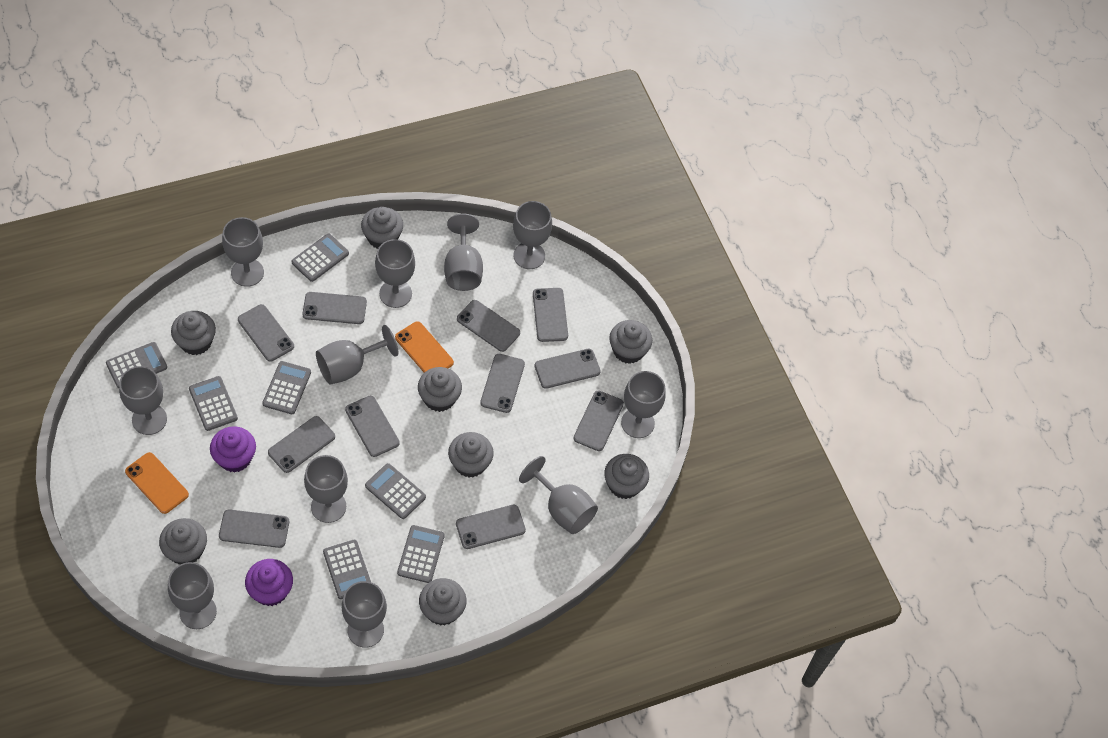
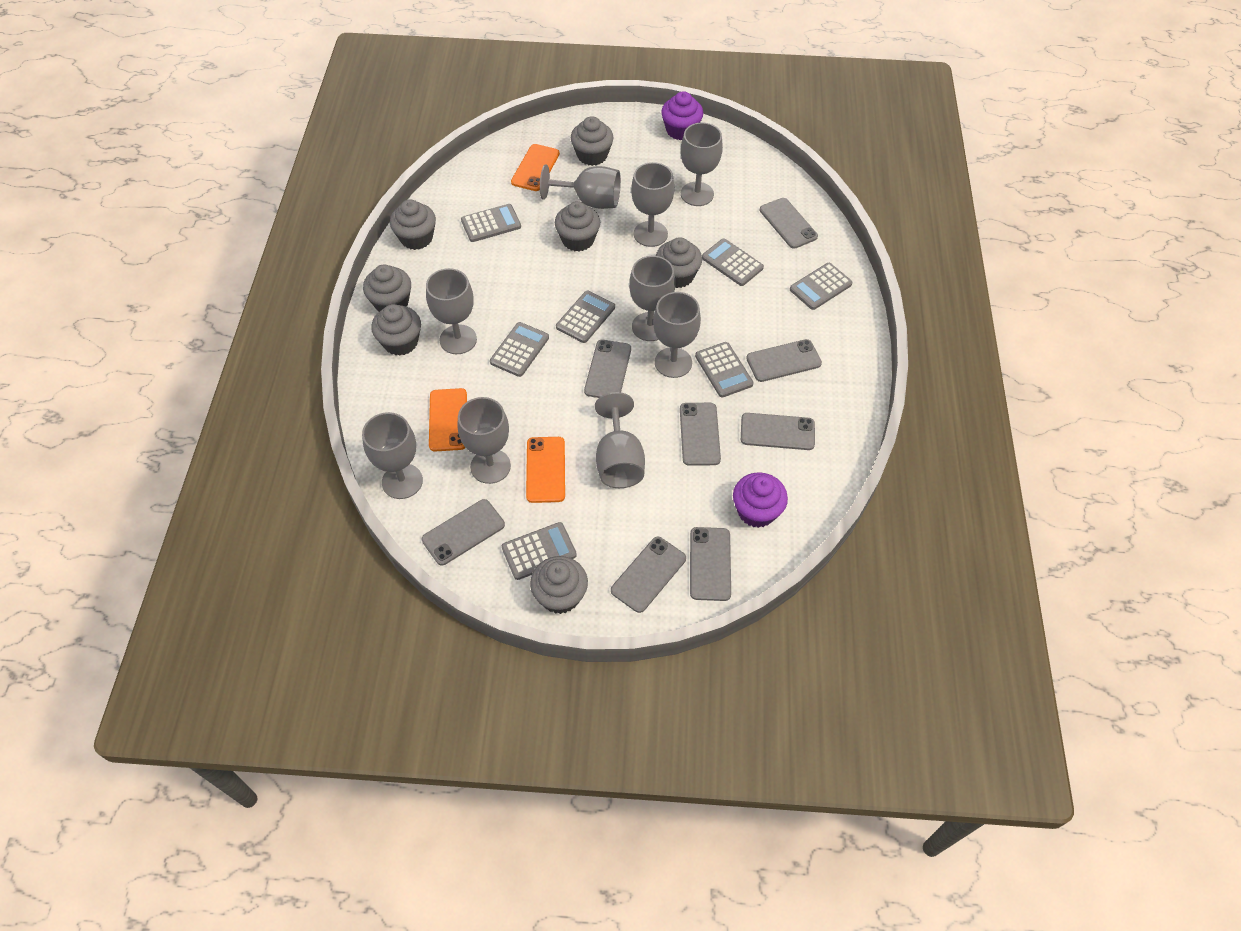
grey cupcake: 8 -> 7
grey goblet: 11 -> 9
grey phone: 11 -> 8
orange phone: 2 -> 3

